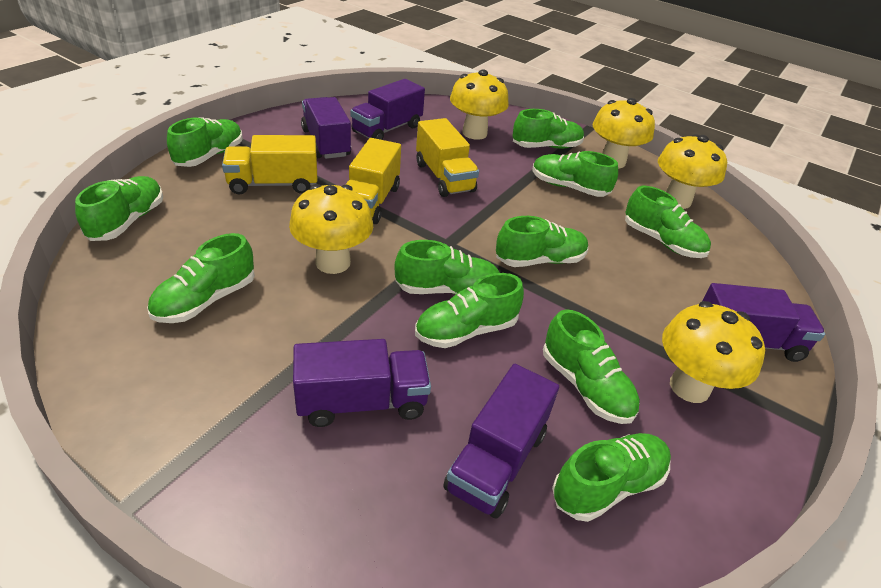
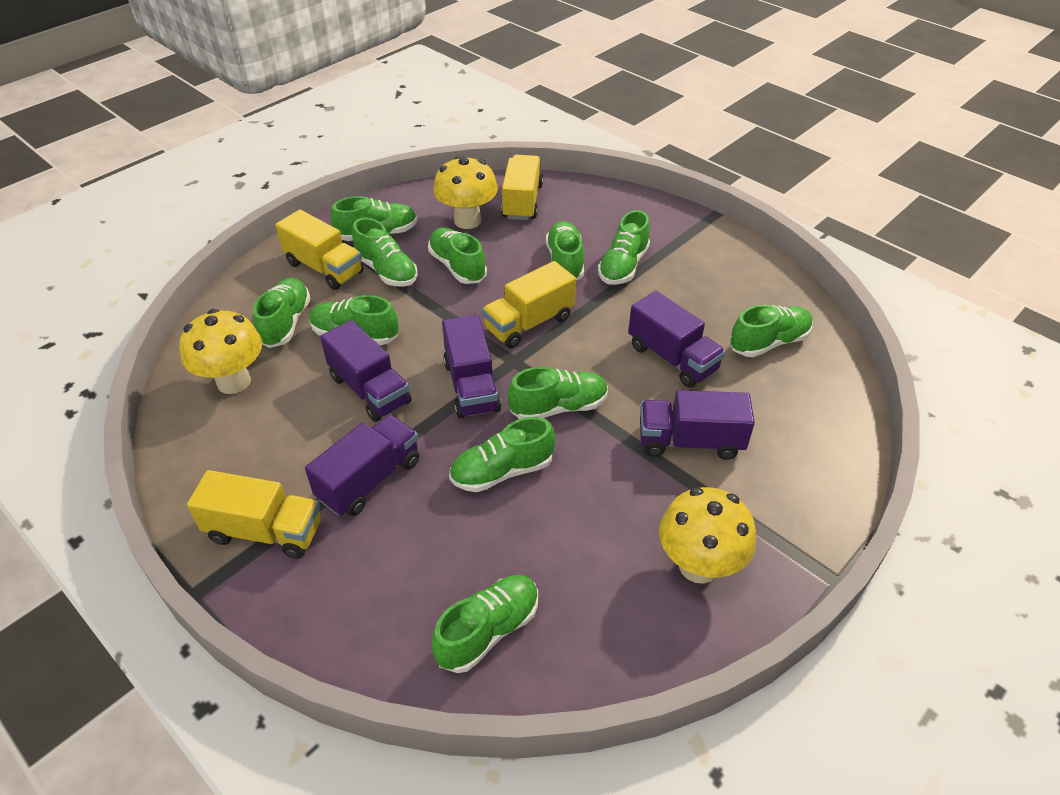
yellow mushroom: 5 -> 3
yellow truck: 3 -> 4

